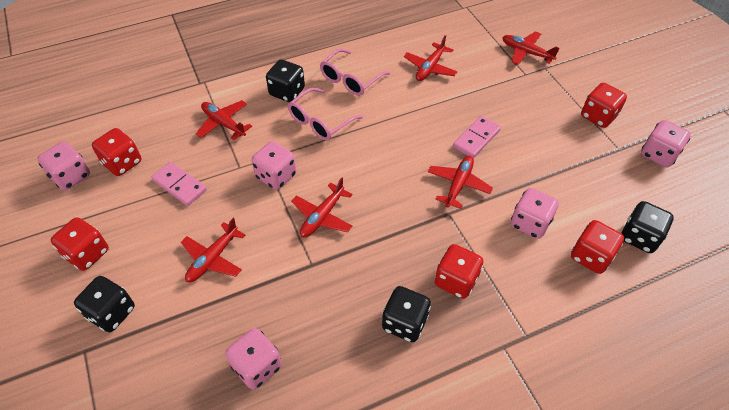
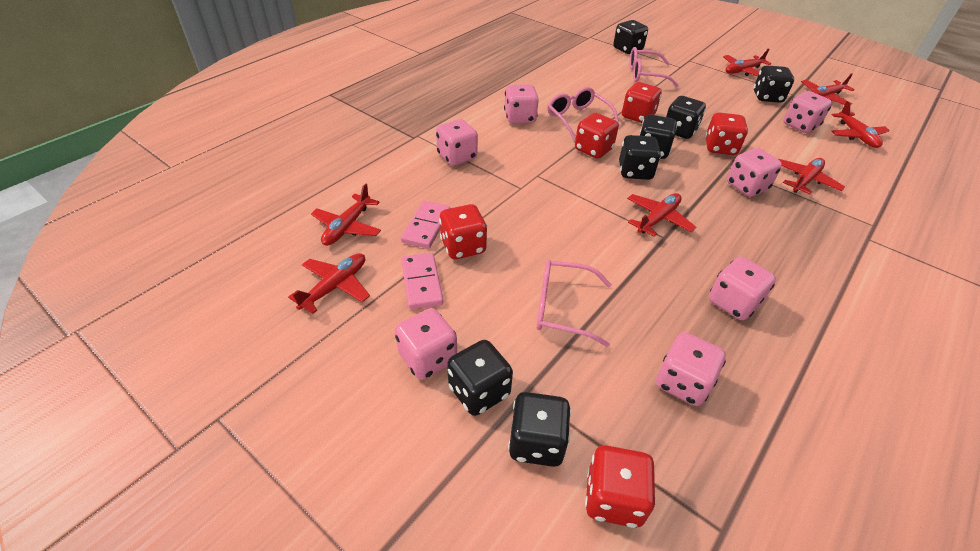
black dice: 4 -> 7
pink dice: 5 -> 7
pink glasses: 2 -> 3
red plane: 6 -> 7

